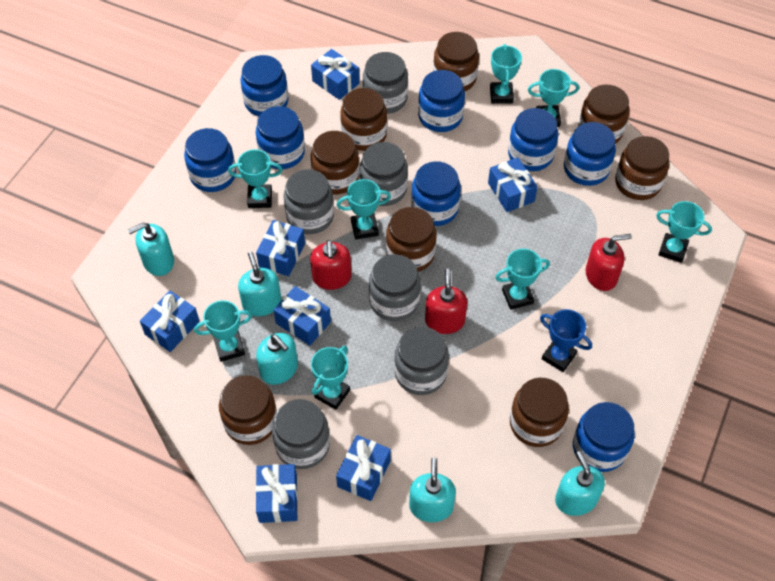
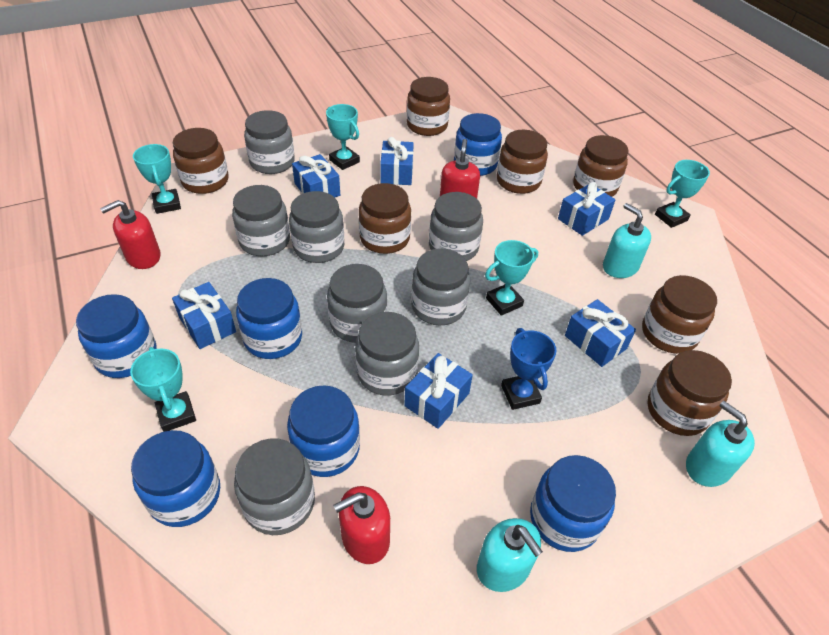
blue gift: 7 -> 6
blue jar: 8 -> 6
brown jar: 8 -> 7
grey jar: 6 -> 8
turquoise soap dispenser: 5 -> 3
turquoise trophy: 8 -> 5

